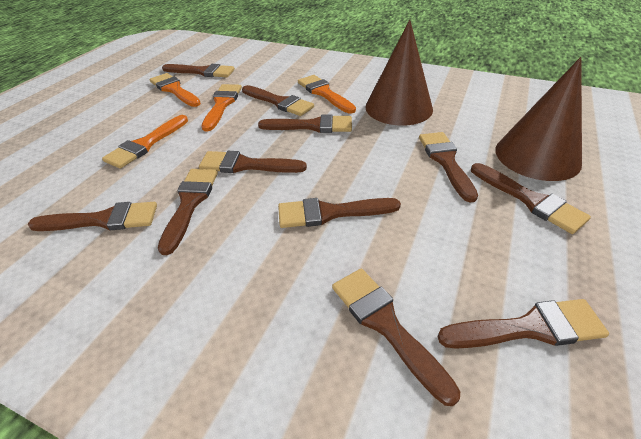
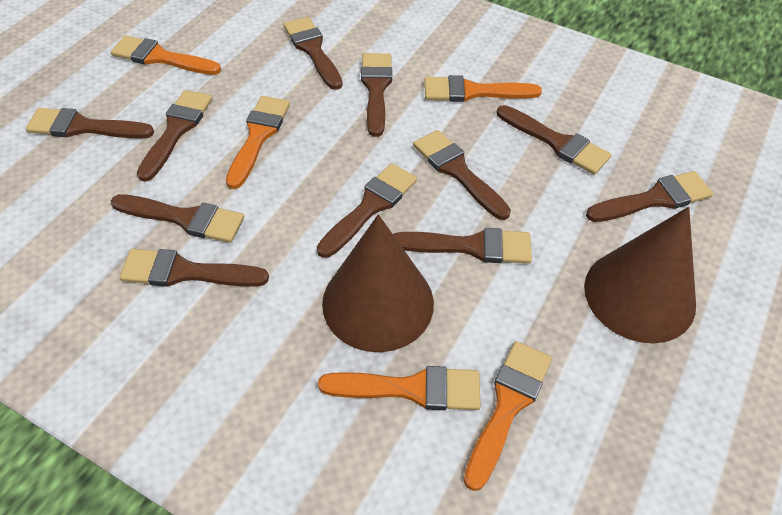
orange brush: 4 -> 5

